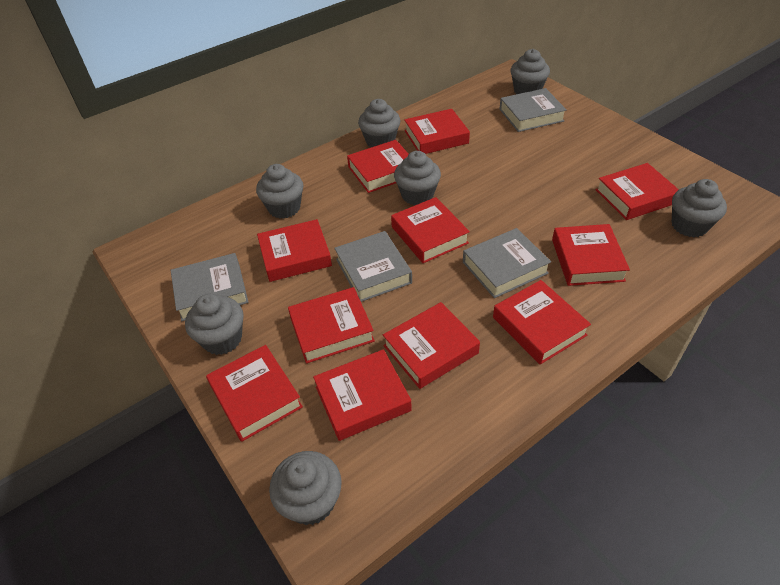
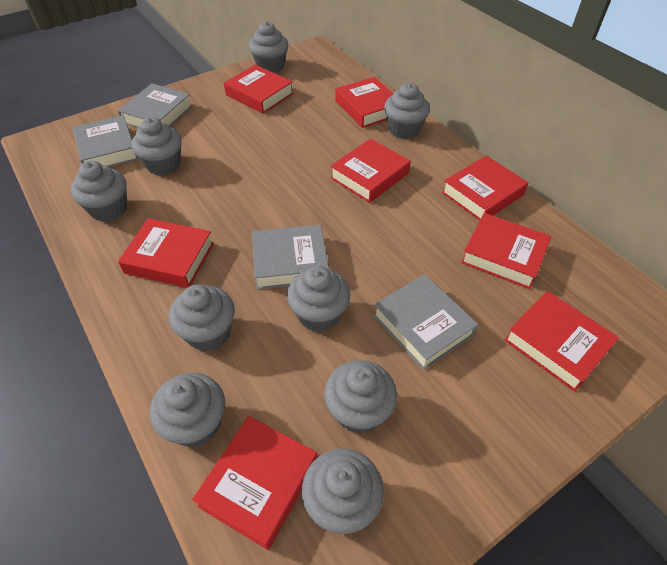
grey cupcake: 7 -> 9
red book: 11 -> 8

